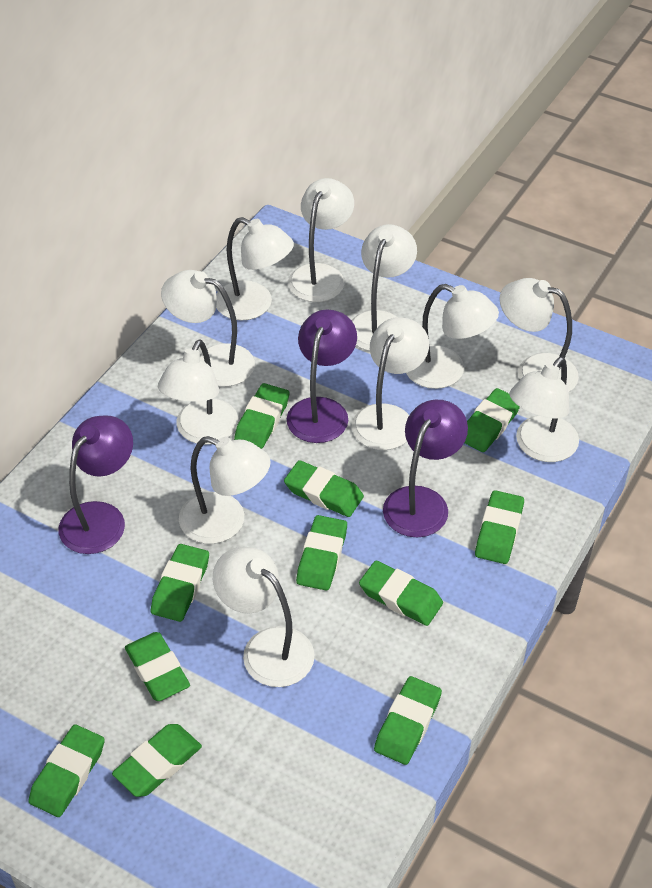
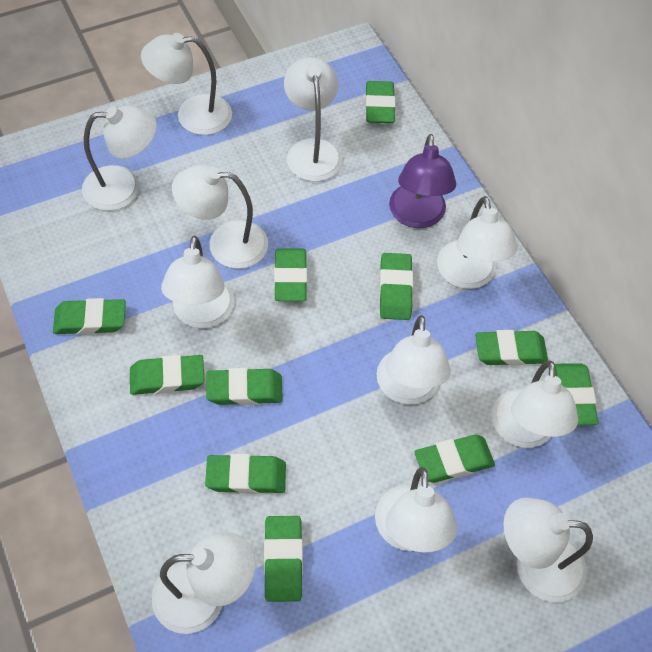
purple lamp: 3 -> 1

